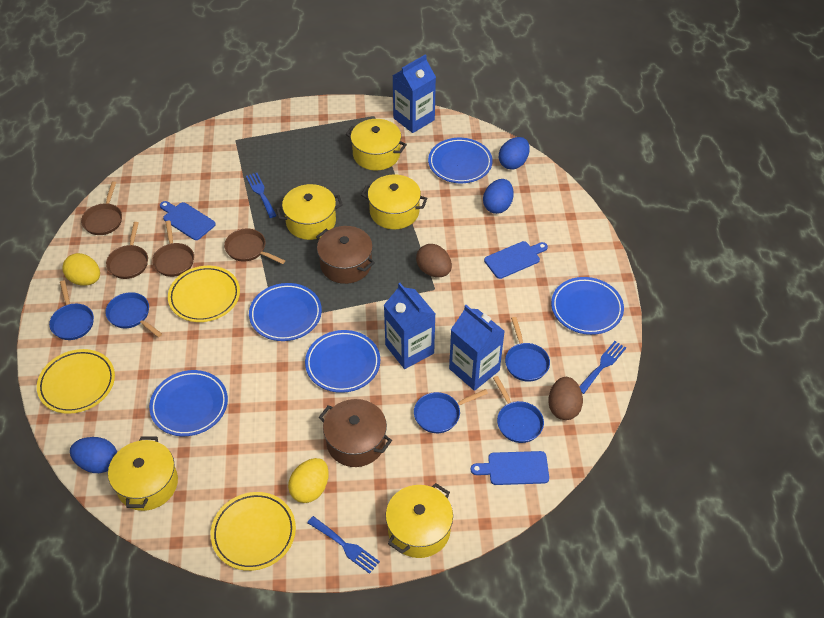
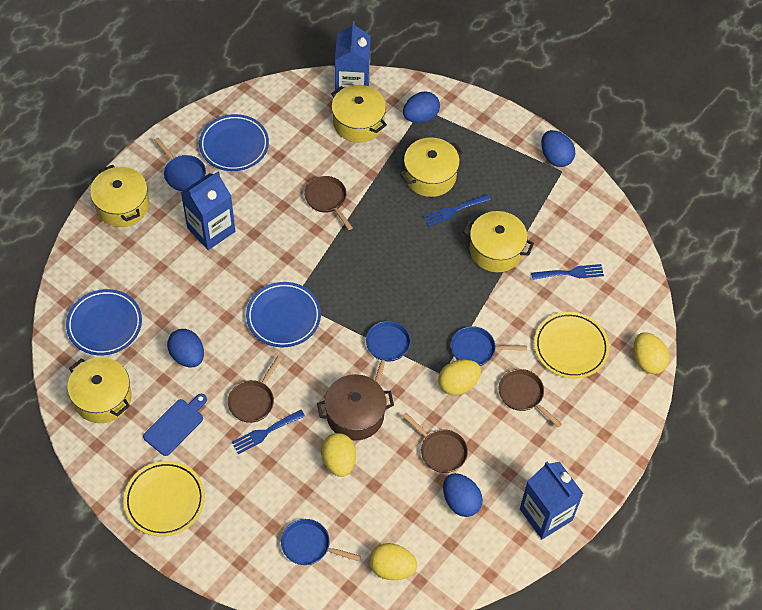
blue cutting board: 3 -> 1
blue egg: 3 -> 4
blue pan: 5 -> 4
blue plate: 5 -> 3
brown egg: 2 -> 0
brown pot: 2 -> 1
yellow egg: 2 -> 4
yellow plate: 3 -> 2

